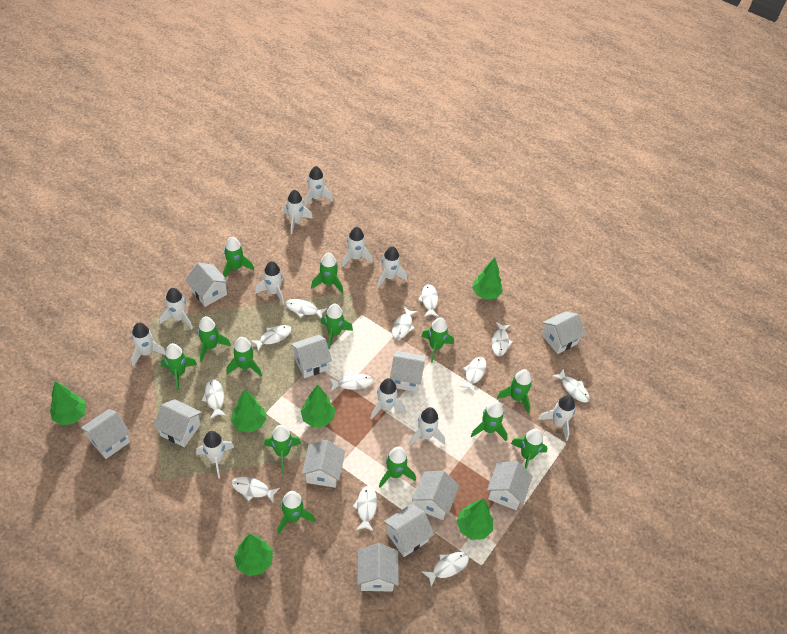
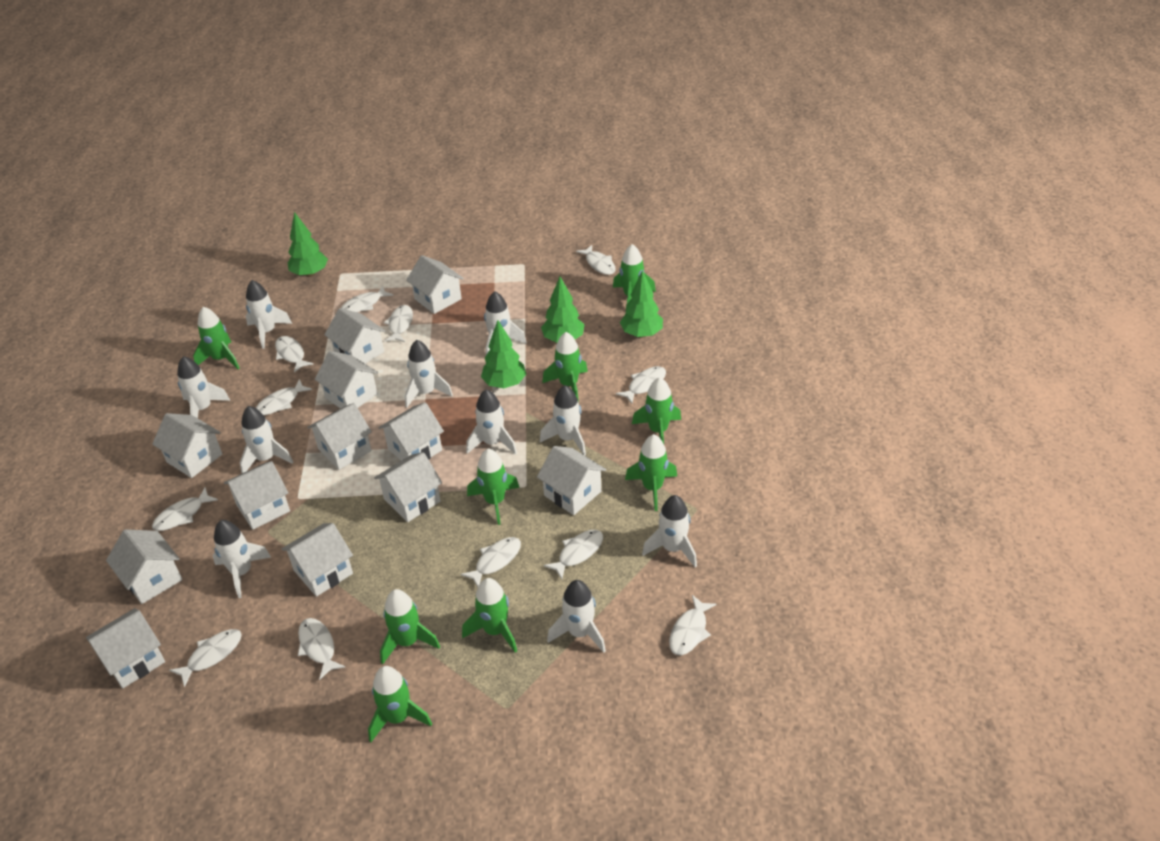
green rocket: 13 -> 9
green tree: 6 -> 4
white house: 11 -> 12
white rocket: 11 -> 10

